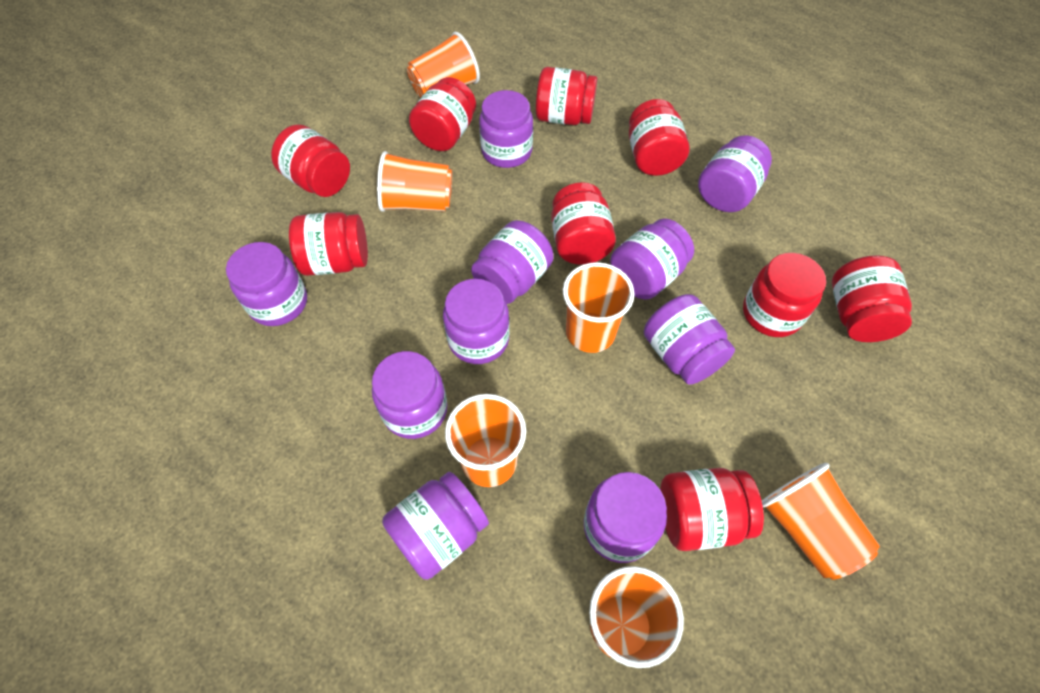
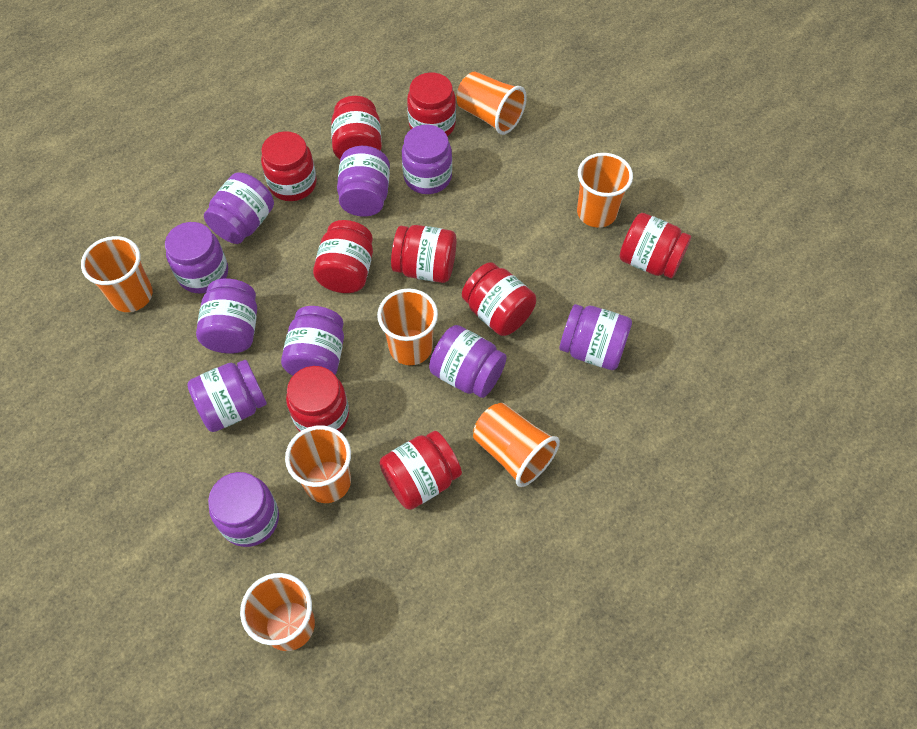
orange cup: 6 -> 7

